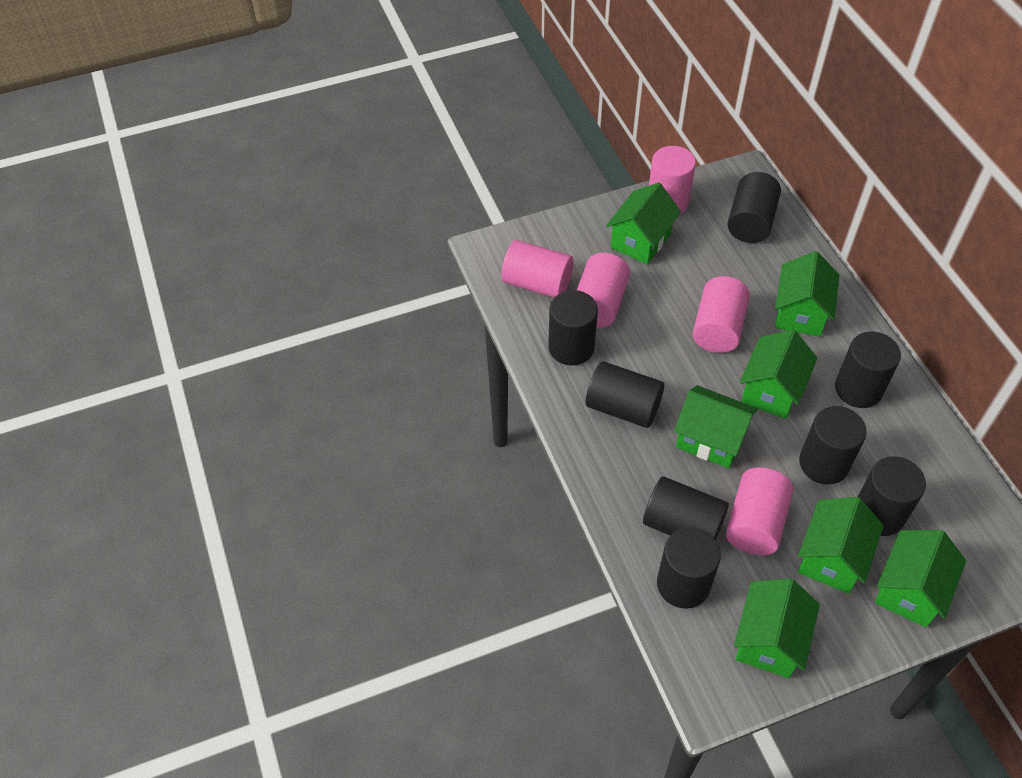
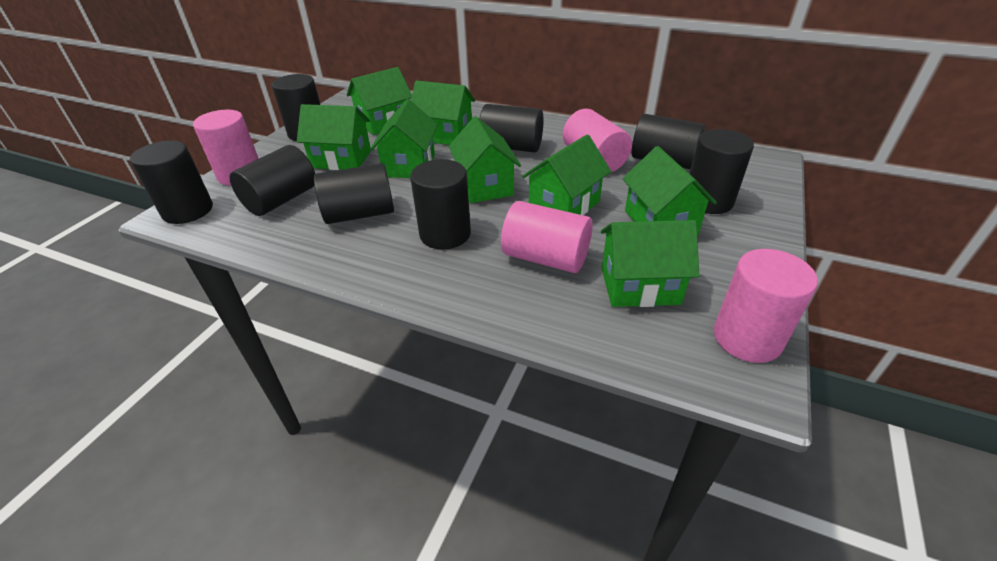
green house: 7 -> 8
pink cylinder: 5 -> 4

